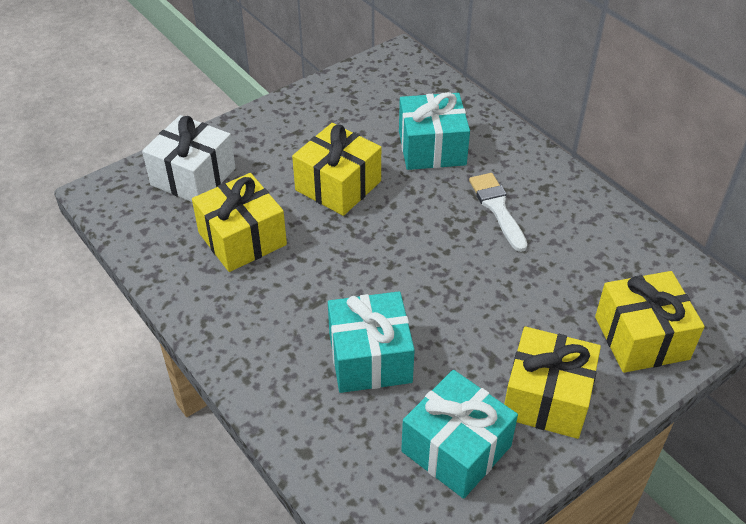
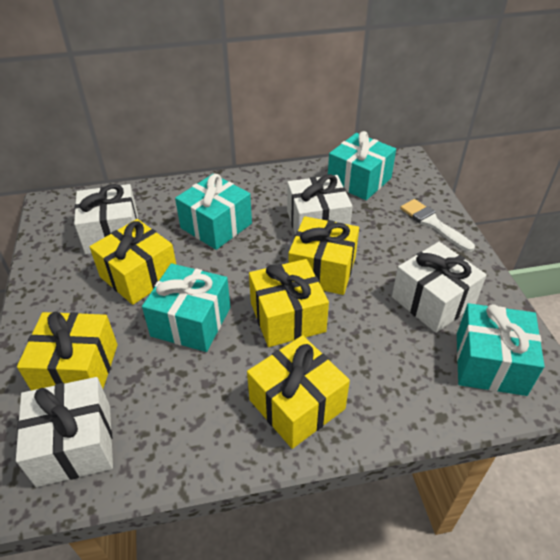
turquoise gift: 3 -> 4
white gift: 1 -> 4
yellow gift: 4 -> 5

